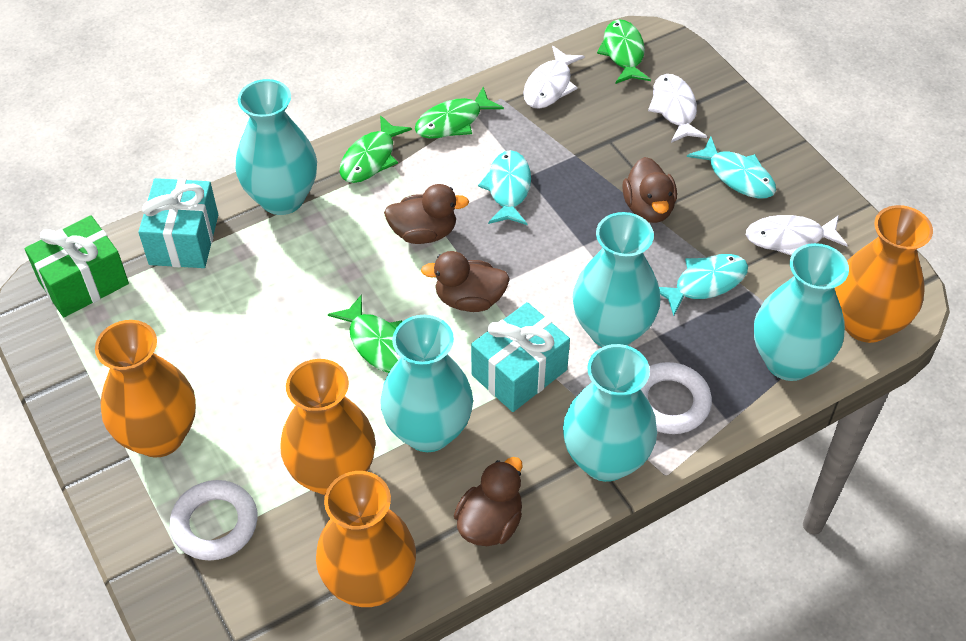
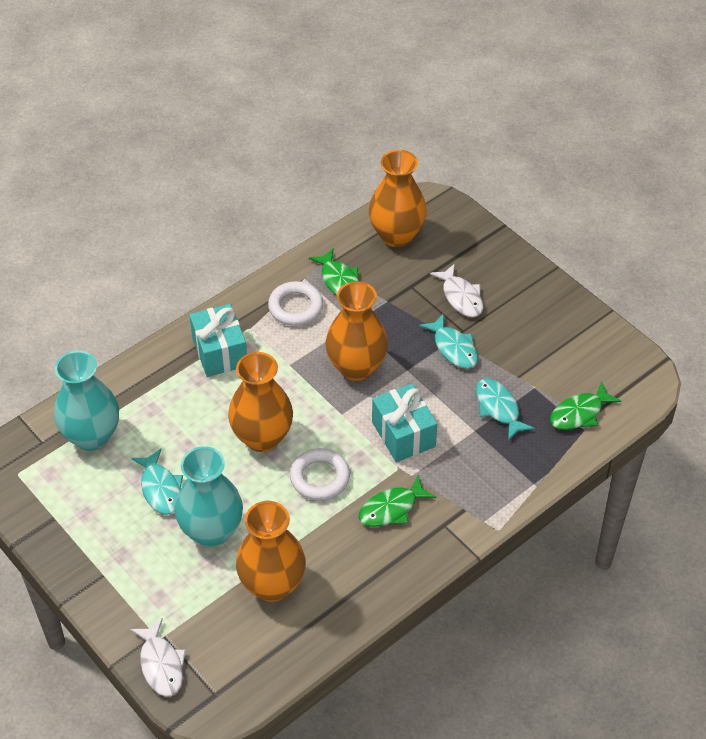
brown duck: 4 -> 0
green fish: 4 -> 3
green gift: 1 -> 0
turquoise vase: 5 -> 2
white fish: 3 -> 2

